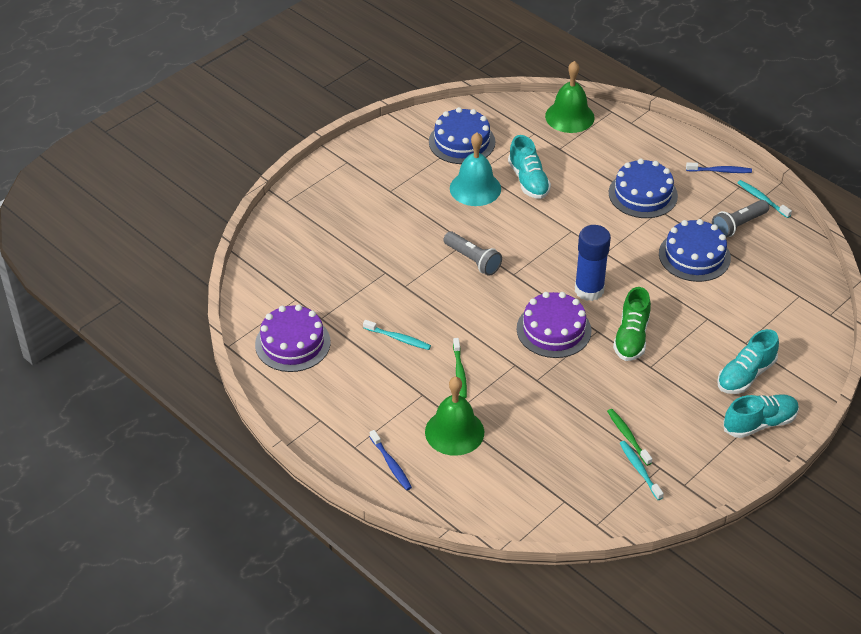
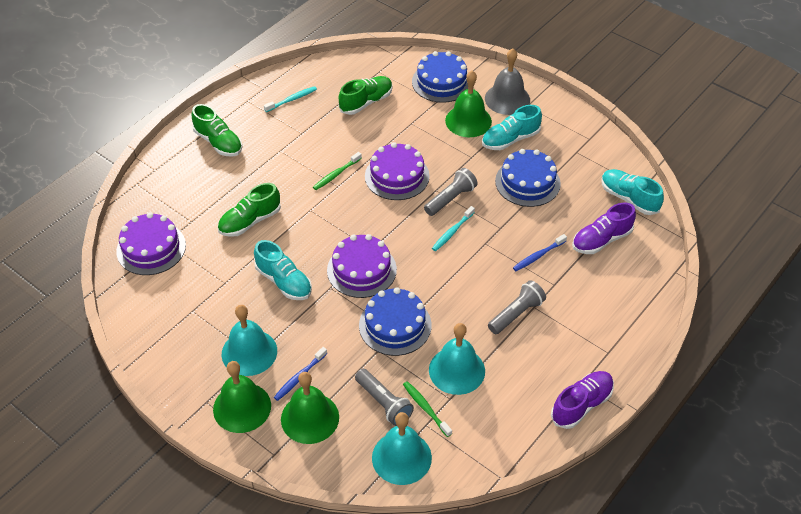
blue glue stick: 1 -> 0
green bell: 2 -> 3
green shoe: 1 -> 3
grey bell: 0 -> 1
grey flashlight: 2 -> 3
purple cake: 2 -> 3
purple shoe: 0 -> 2
turquoise bell: 1 -> 3
turquoise toothbrush: 3 -> 2

